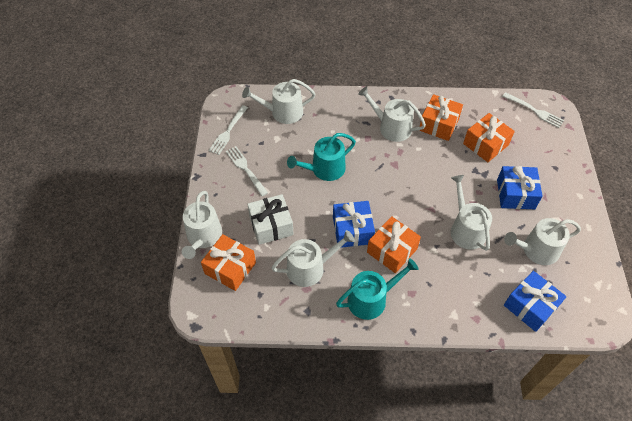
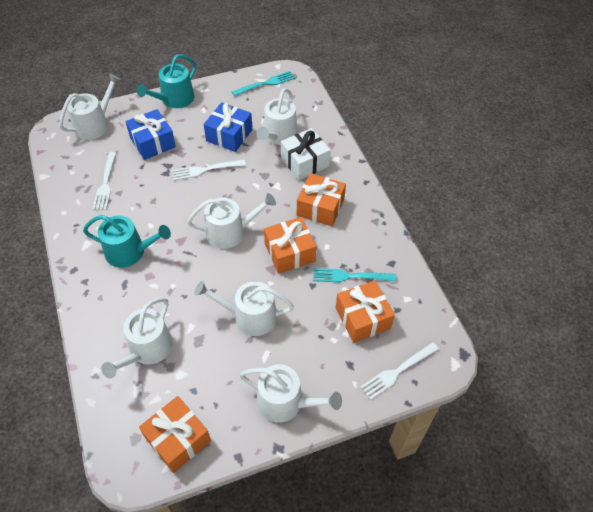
blue gift: 3 -> 2
turquoise fork: 0 -> 2

